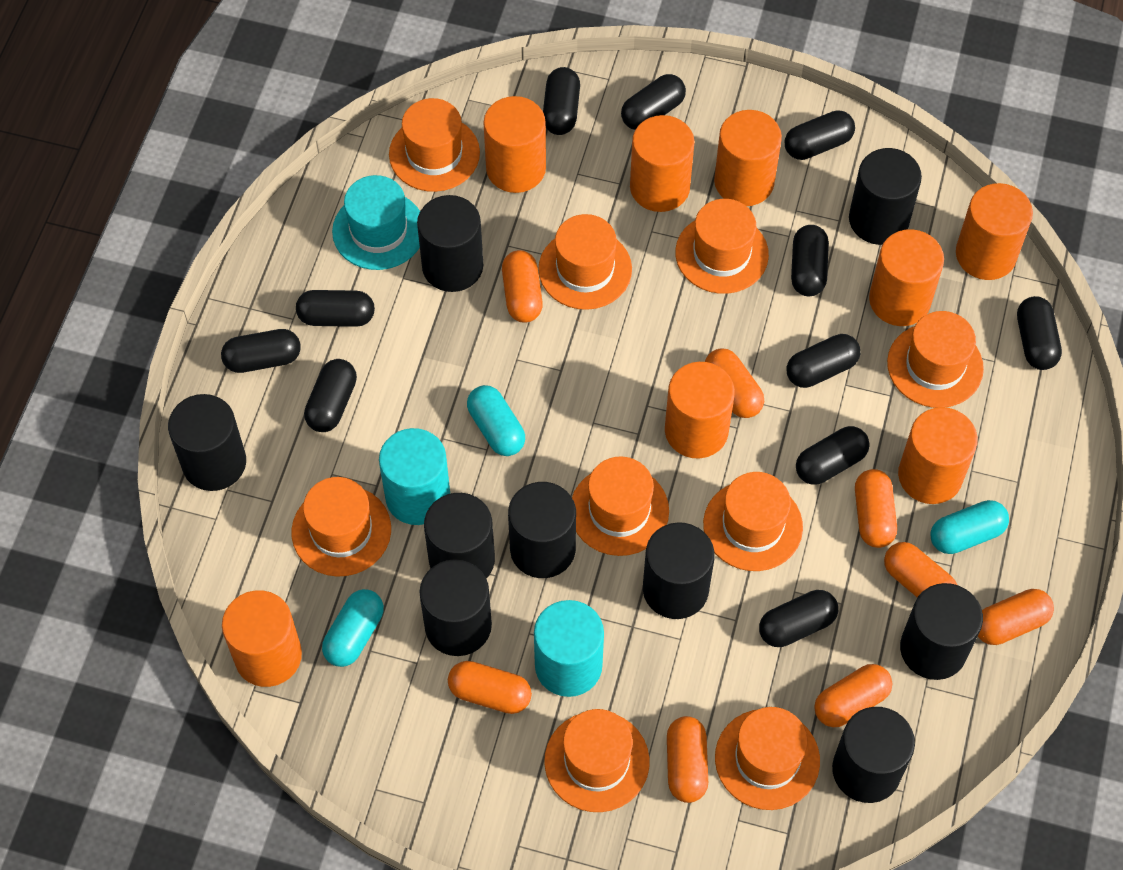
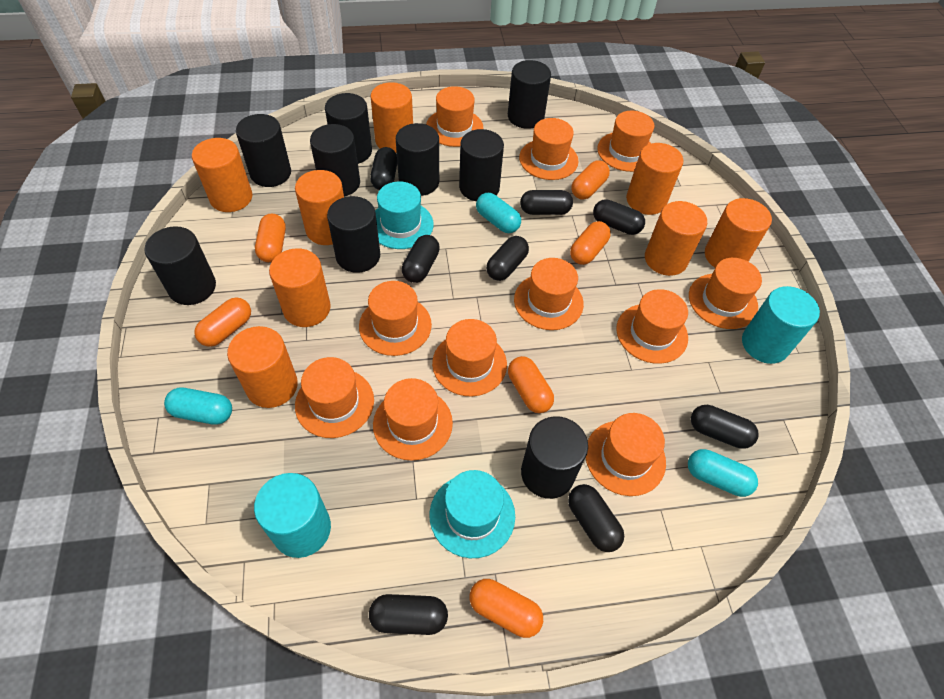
black capsule: 11 -> 8
orange capsule: 8 -> 6
orange hat: 9 -> 11
turquoise hat: 1 -> 2

